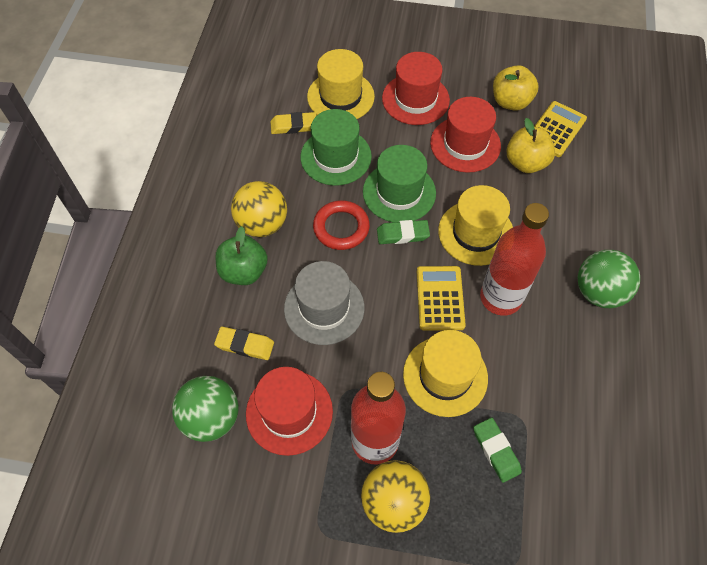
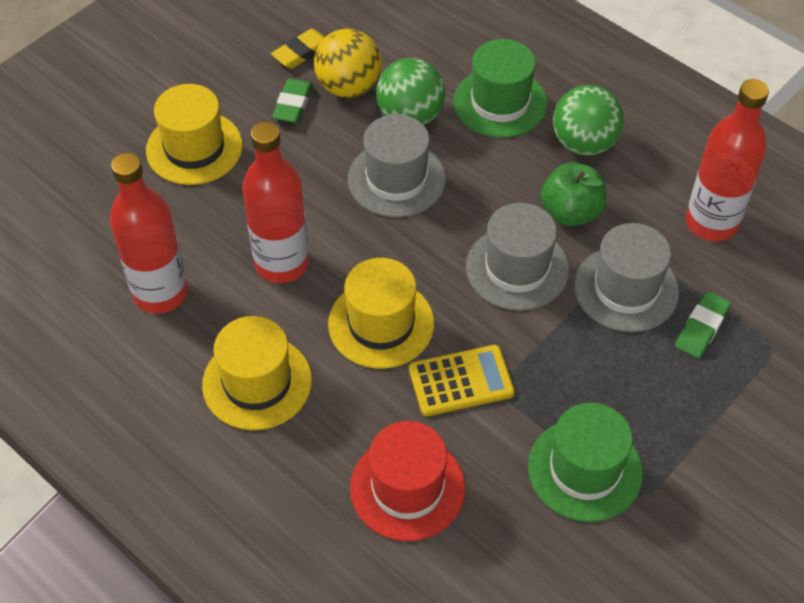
grey hat: 1 -> 3
red bottle: 2 -> 3
red hat: 3 -> 1
red ring: 1 -> 0
yellow apple: 2 -> 0
yellow ball: 2 -> 1
yellow calculator: 2 -> 1
yellow eraser: 2 -> 1

